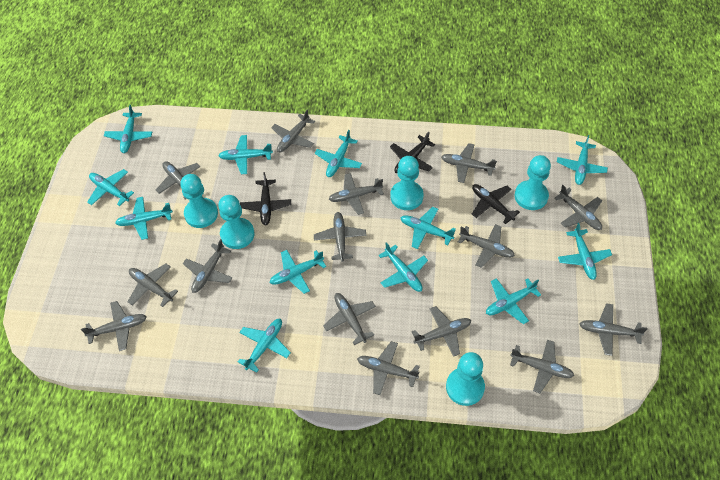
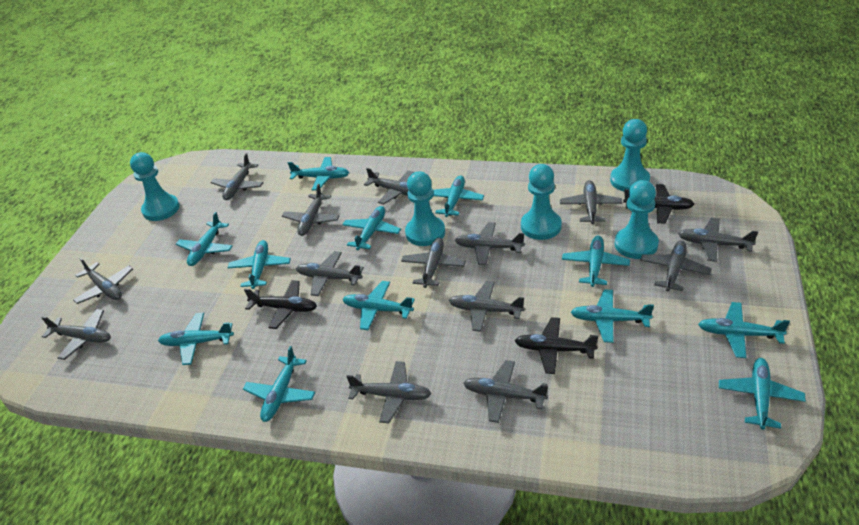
grey plane: 15 -> 14

